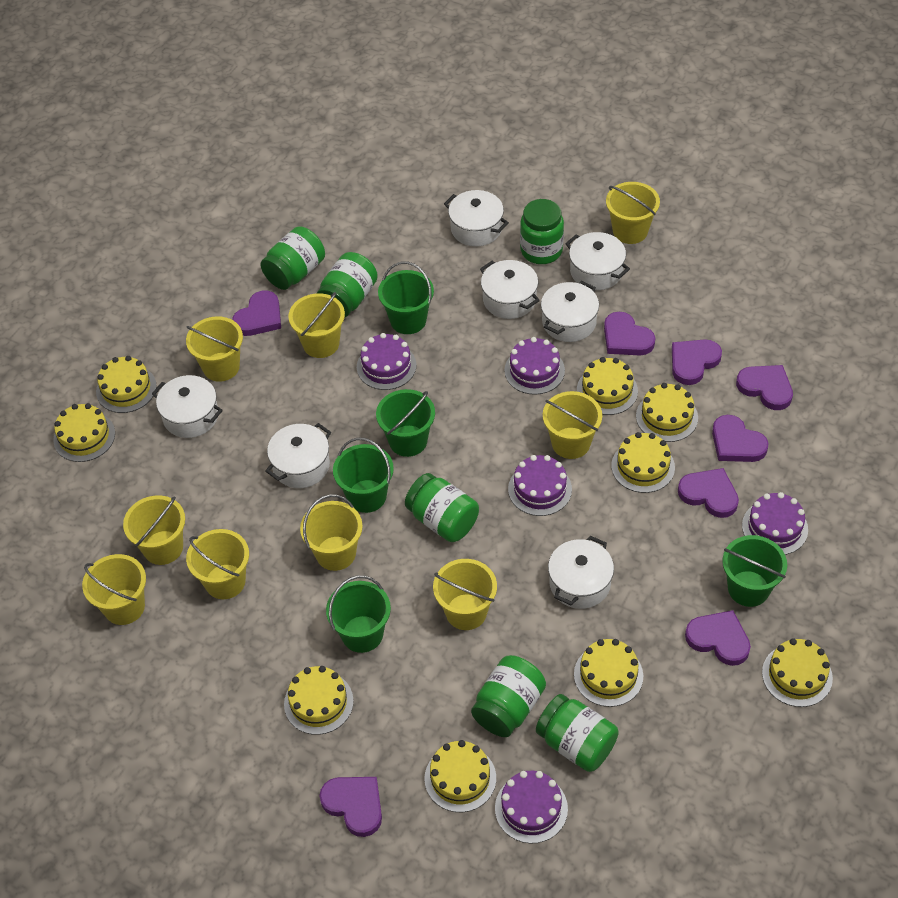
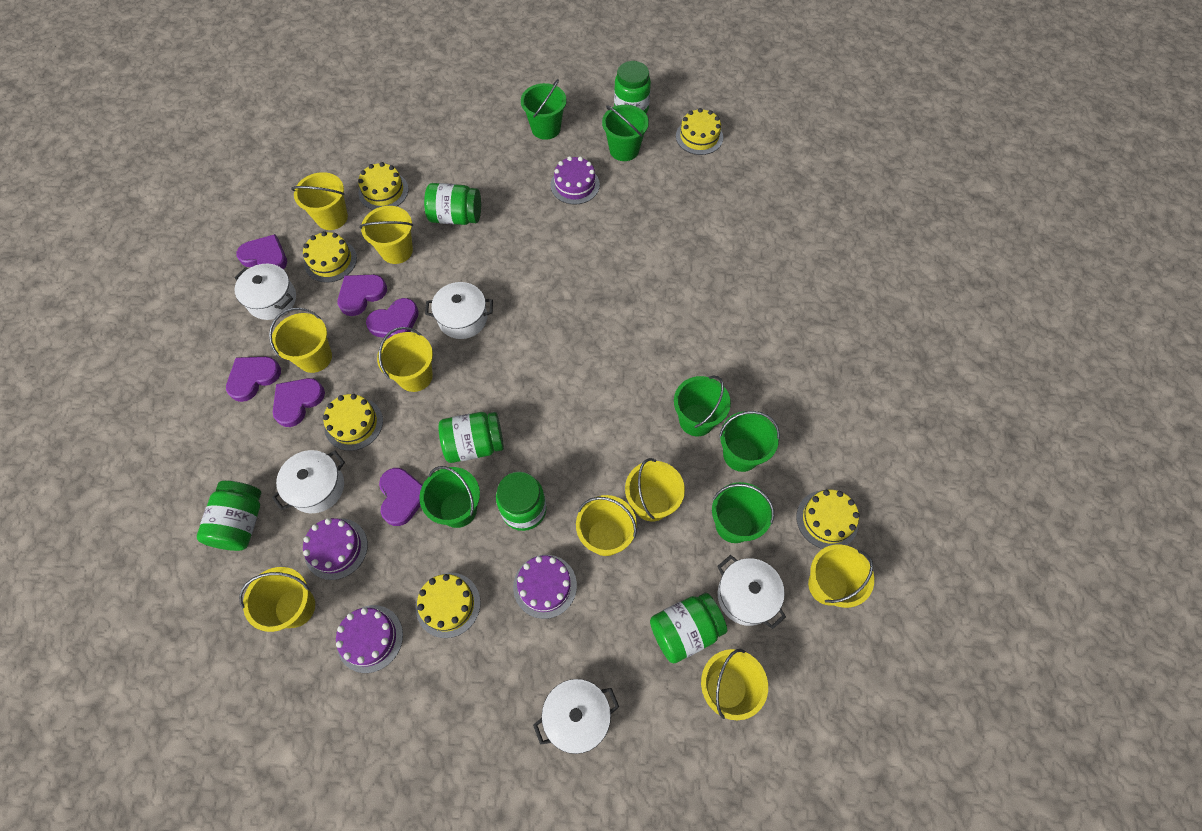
green bucket: 5 -> 6
purple cake: 5 -> 4
purple heart: 8 -> 6
white pot: 7 -> 5
yellow cake: 9 -> 6

